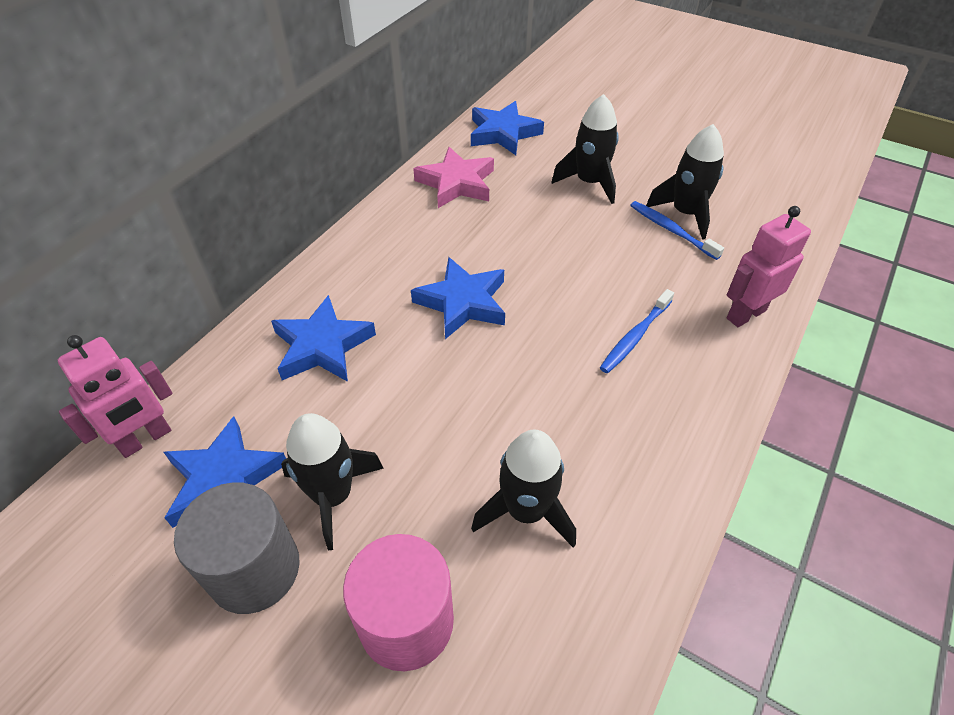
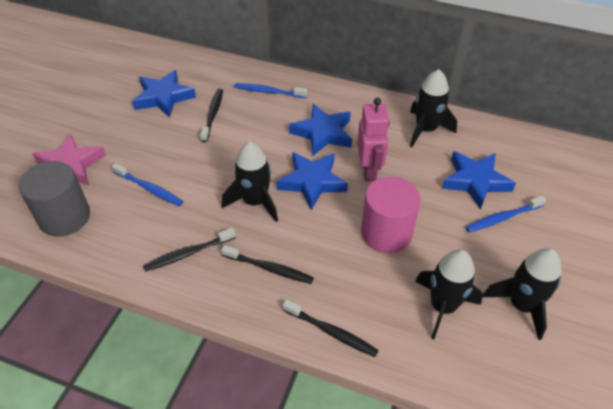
black toothbrush: 0 -> 4
blue toothbrush: 2 -> 3
pink robot: 2 -> 1

